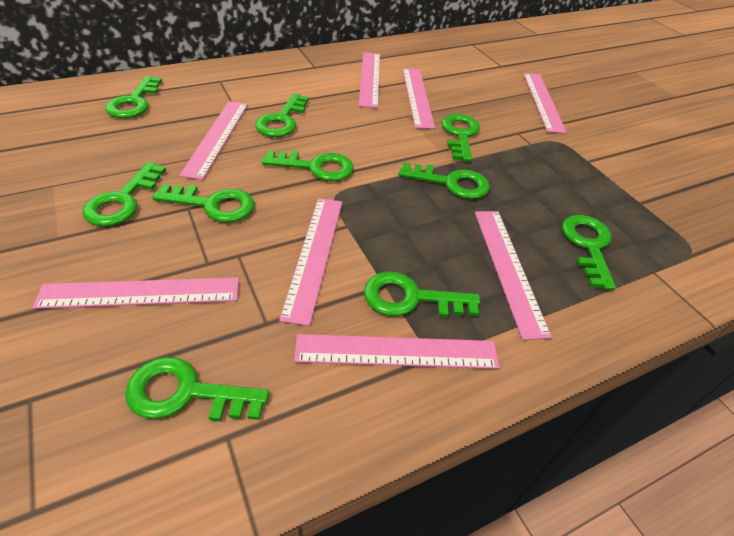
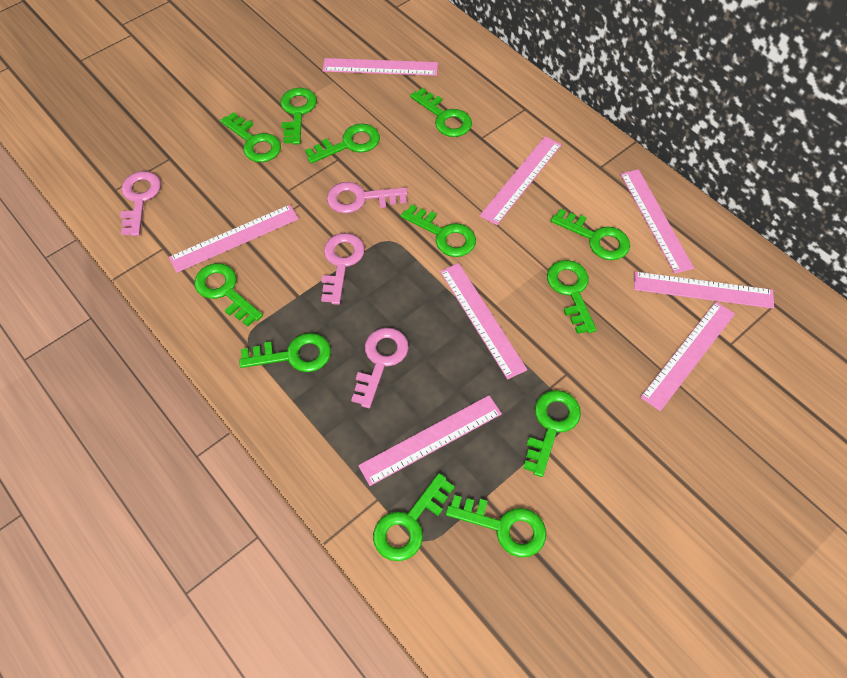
green key: 10 -> 12
pink key: 0 -> 4

